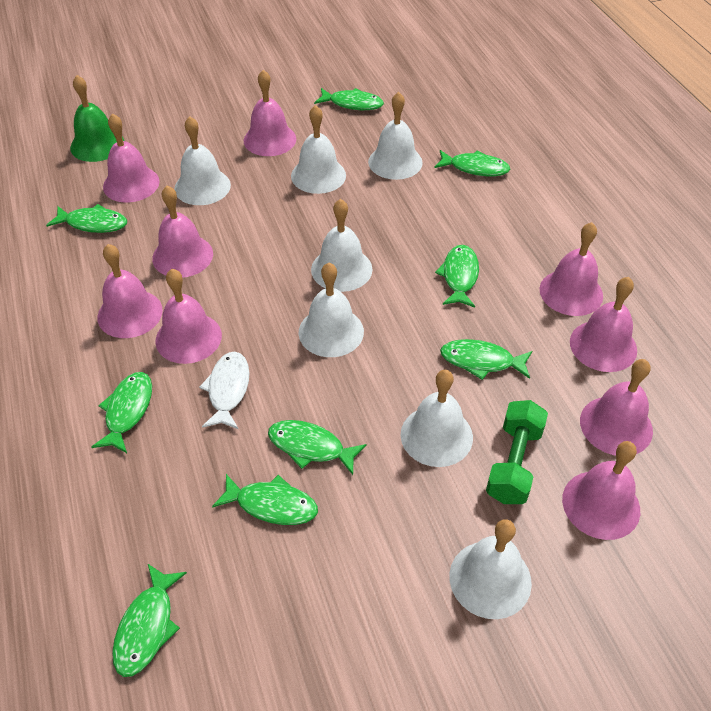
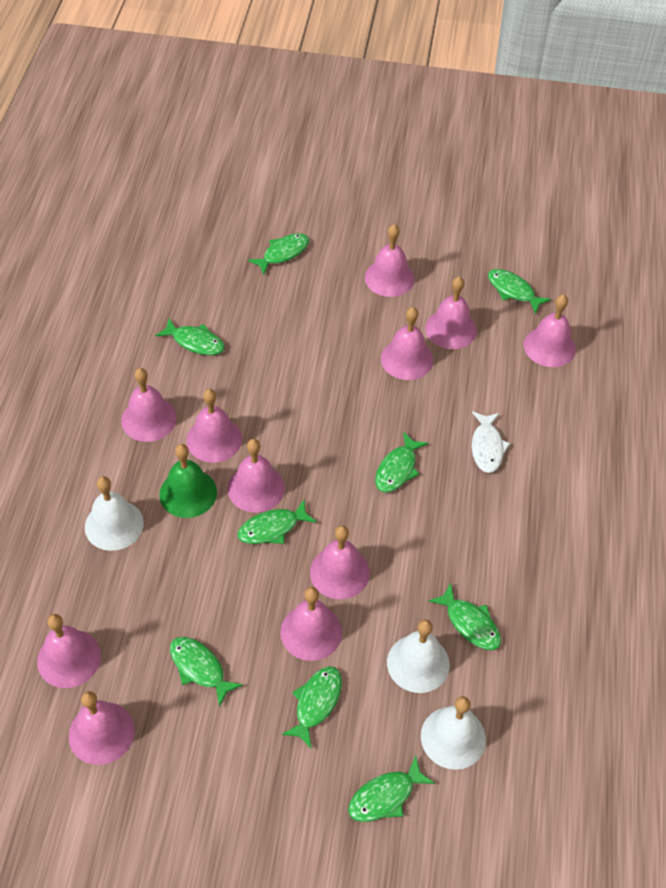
green dumbbell: 1 -> 0
pink bell: 9 -> 11
white bell: 7 -> 3

